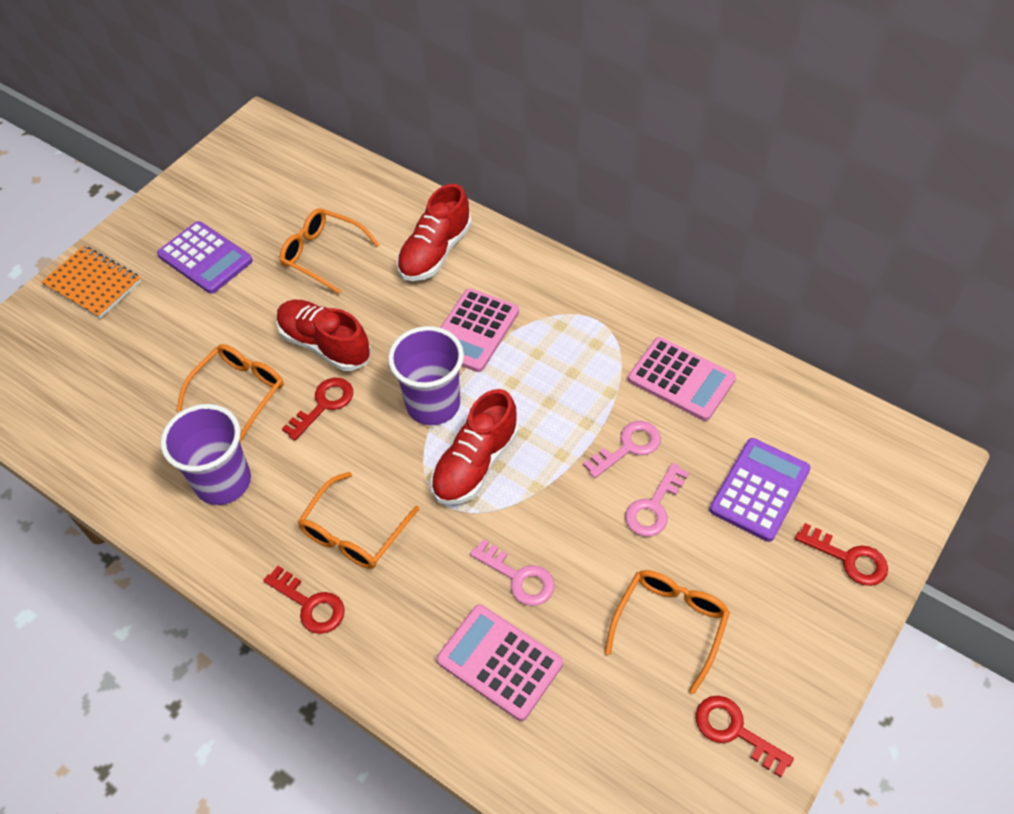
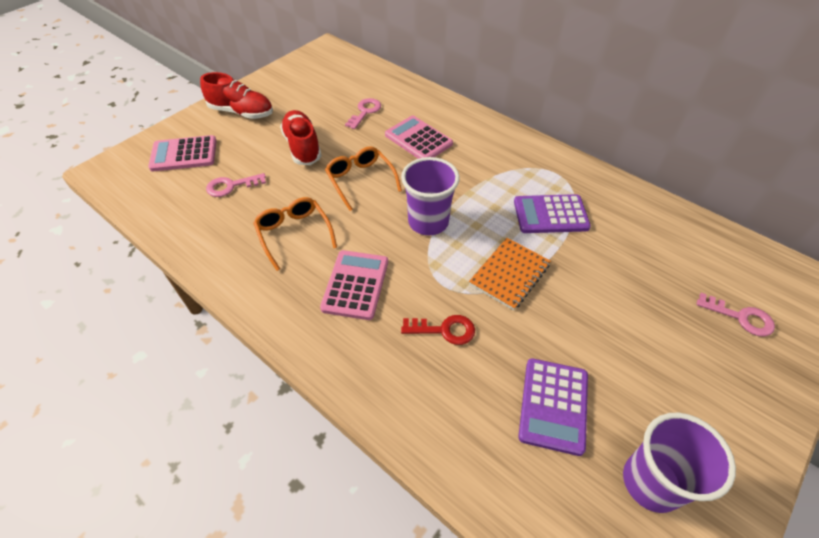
orange glasses: 4 -> 2
red key: 4 -> 1
red shoe: 3 -> 2

